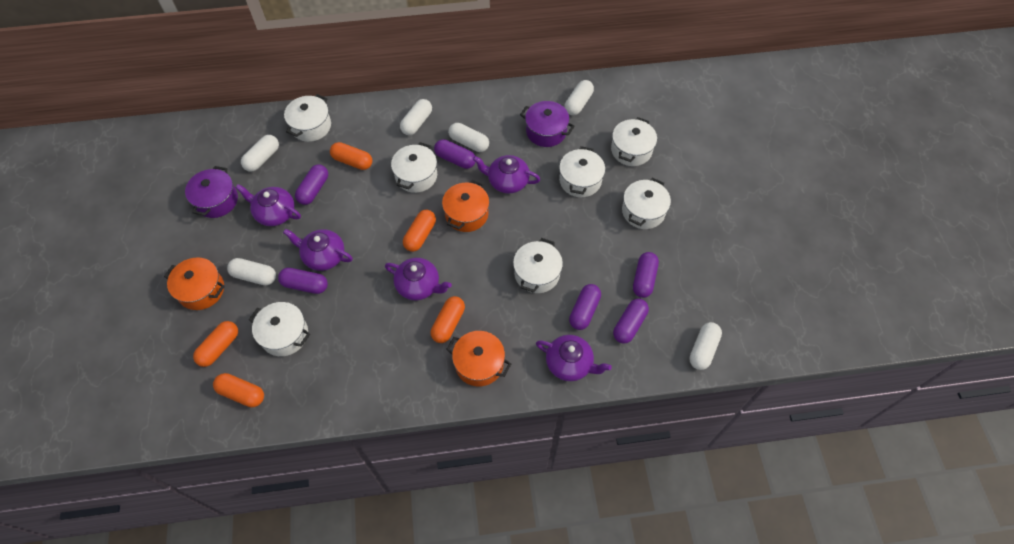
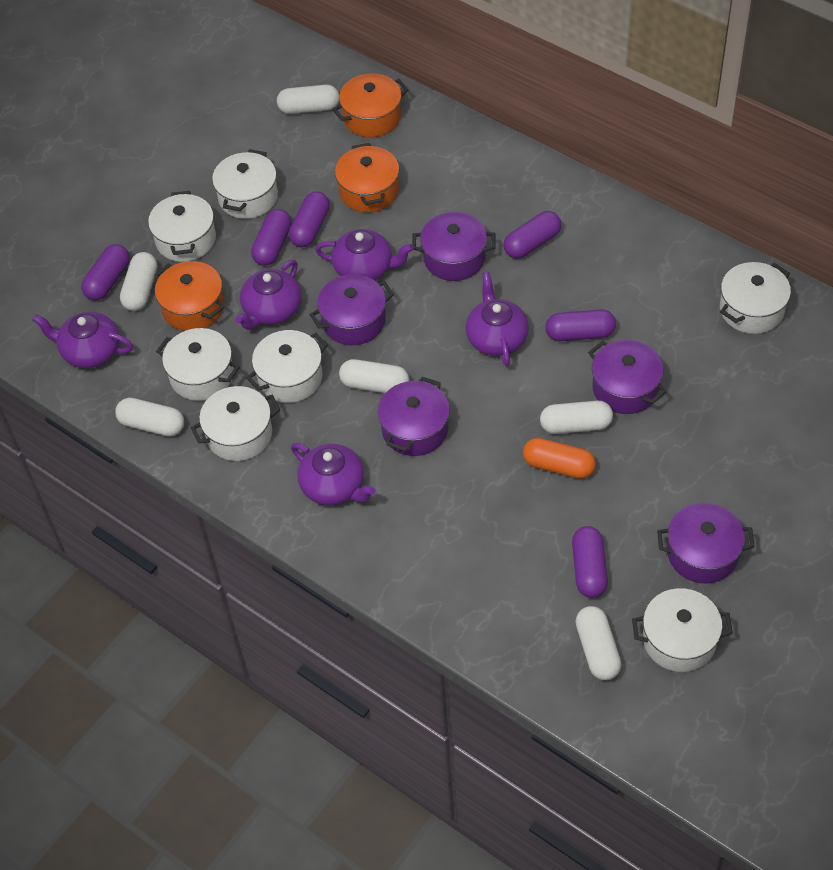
orange capsule: 5 -> 1
purple pot: 2 -> 5

